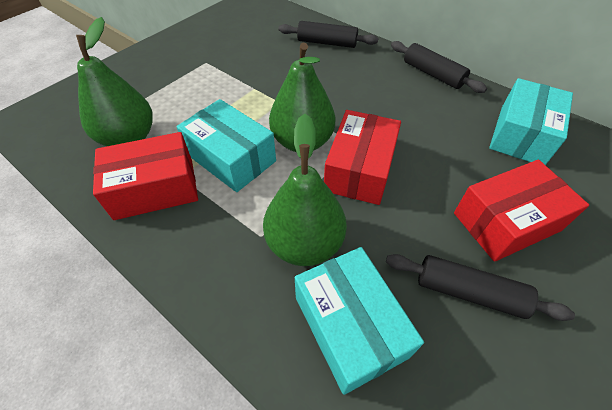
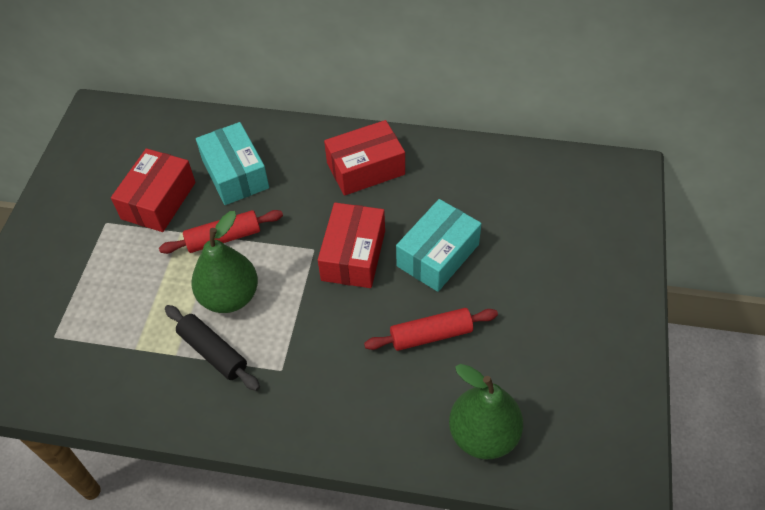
black rolling pin: 3 -> 1
green pear: 3 -> 2
red rolling pin: 0 -> 2
turquoise box: 3 -> 2

